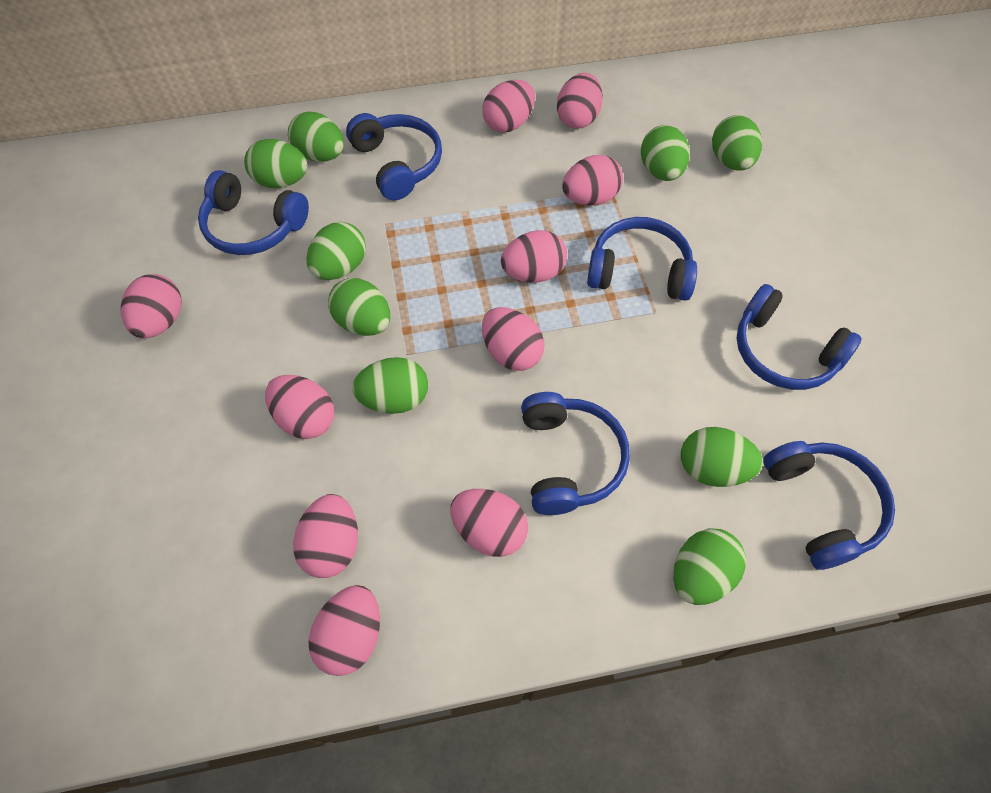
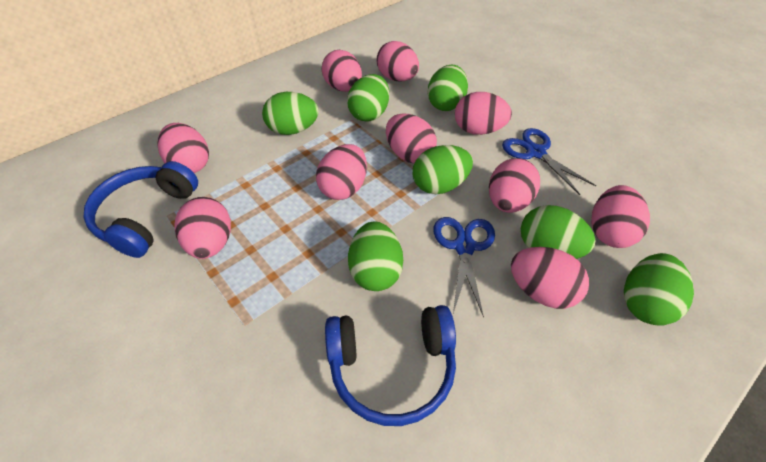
blue headphones: 6 -> 2
blue scissors: 0 -> 2
green egg: 9 -> 7

